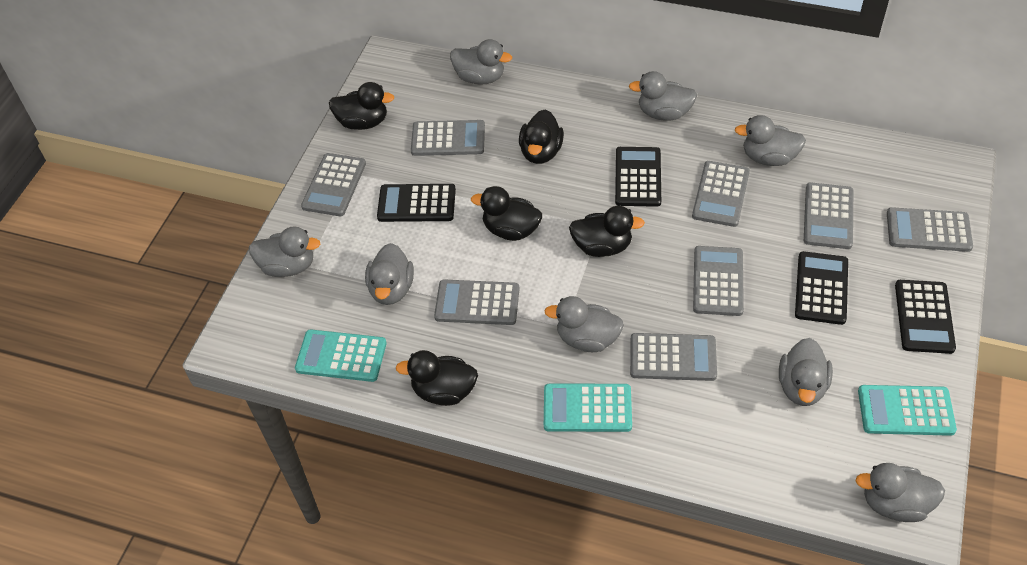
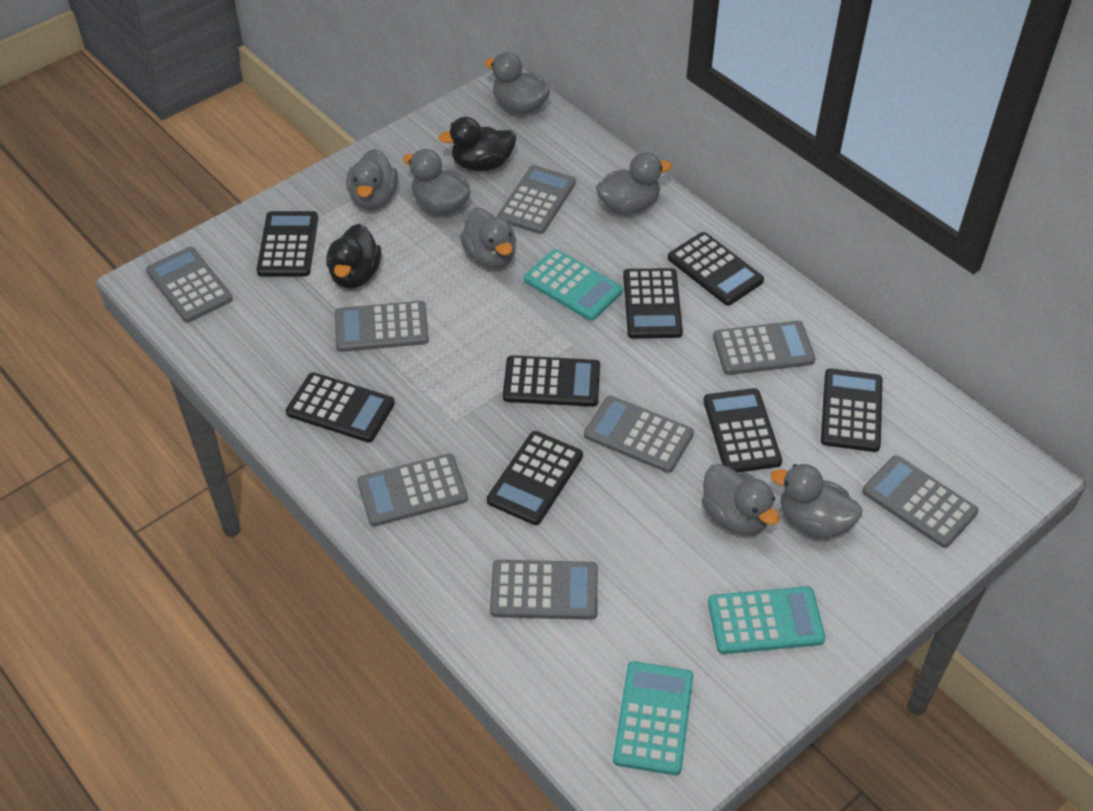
black calculator: 4 -> 8
black duck: 5 -> 2
grey duck: 8 -> 7

